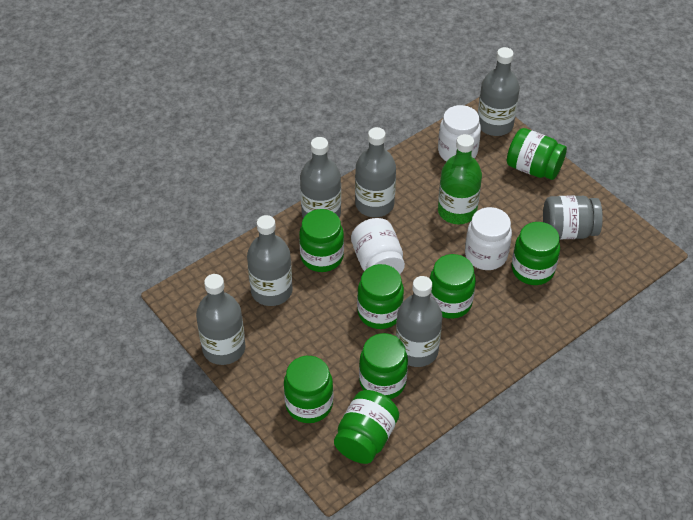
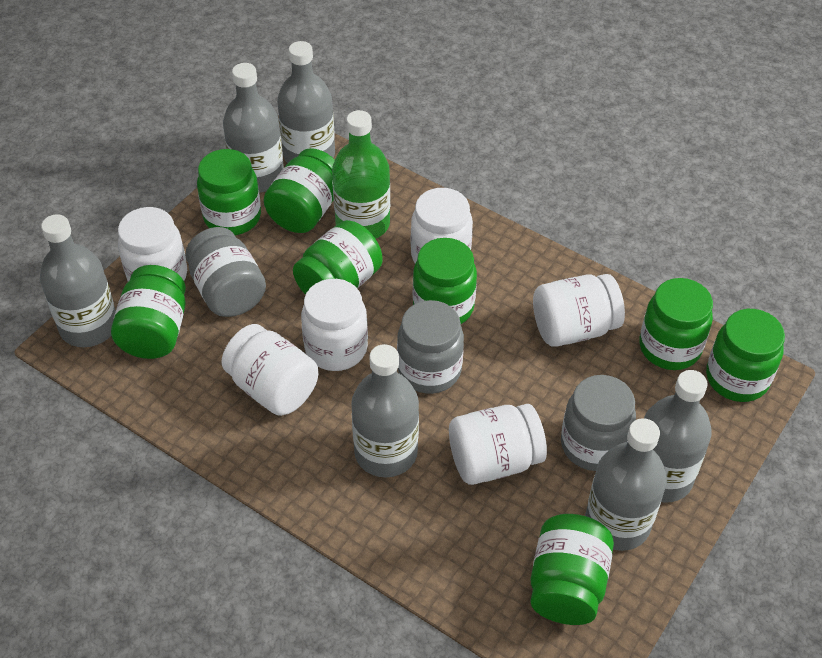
grey jar: 1 -> 3
white jar: 3 -> 6

